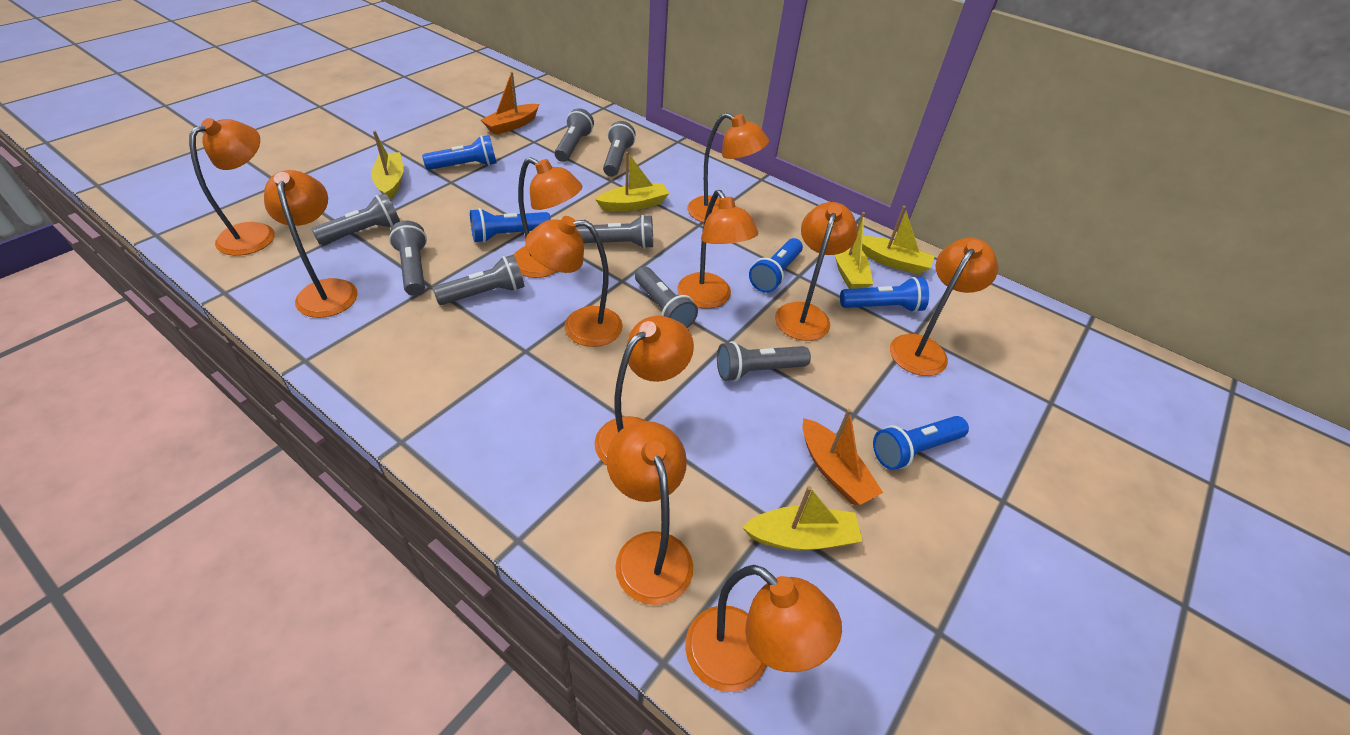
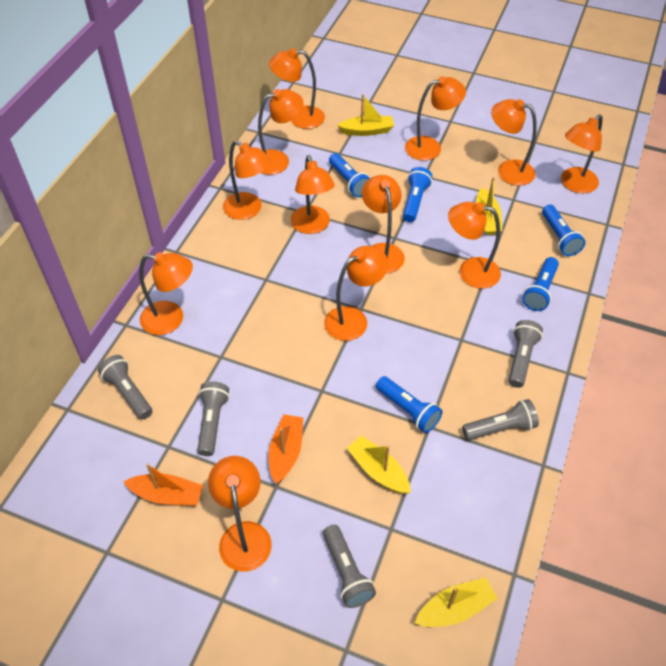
grey flashlight: 8 -> 5
orange lamp: 11 -> 12
yellow boat: 5 -> 4

